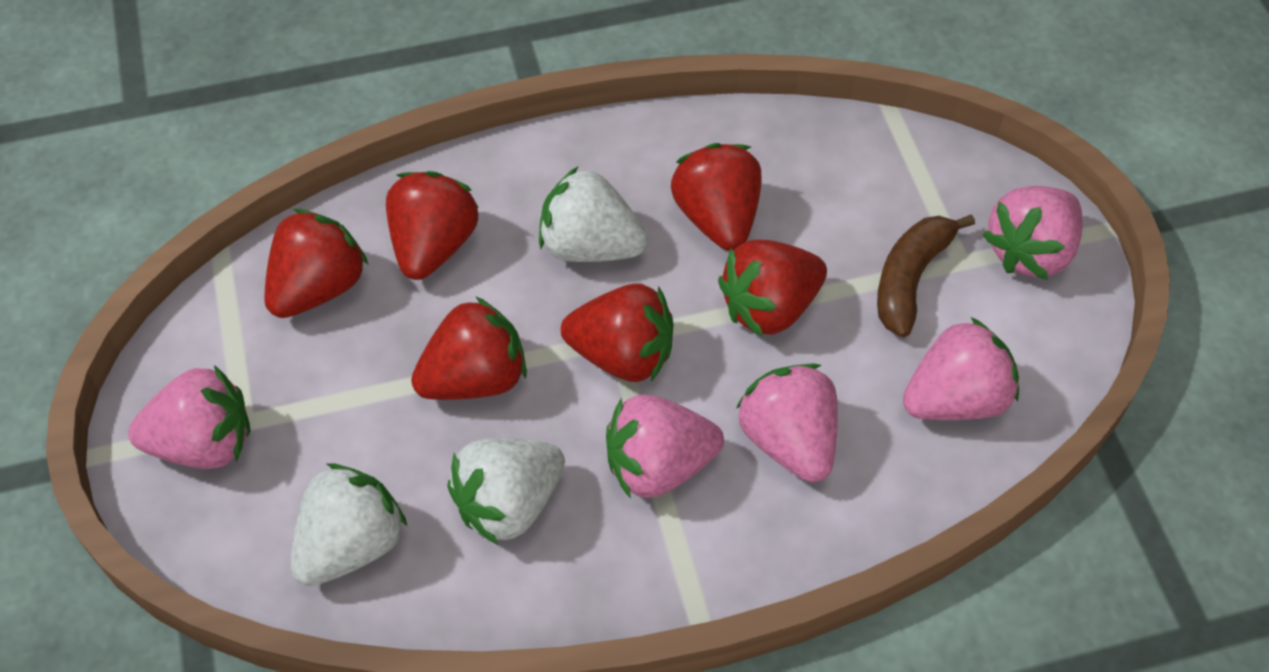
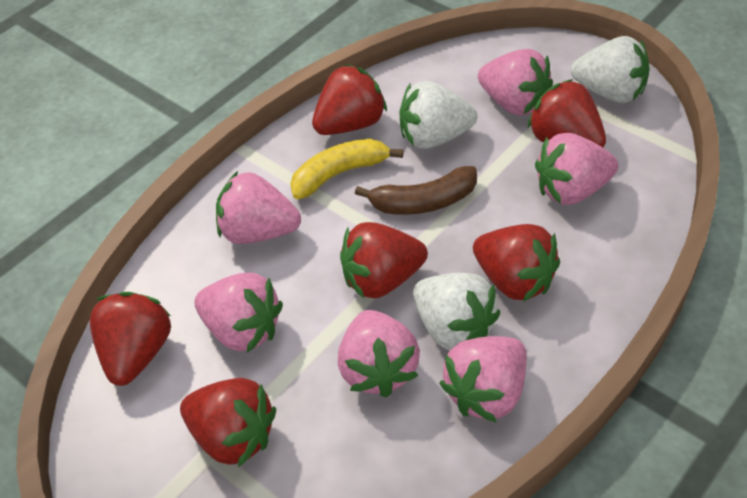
pink strawberry: 5 -> 6
yellow banana: 0 -> 1

